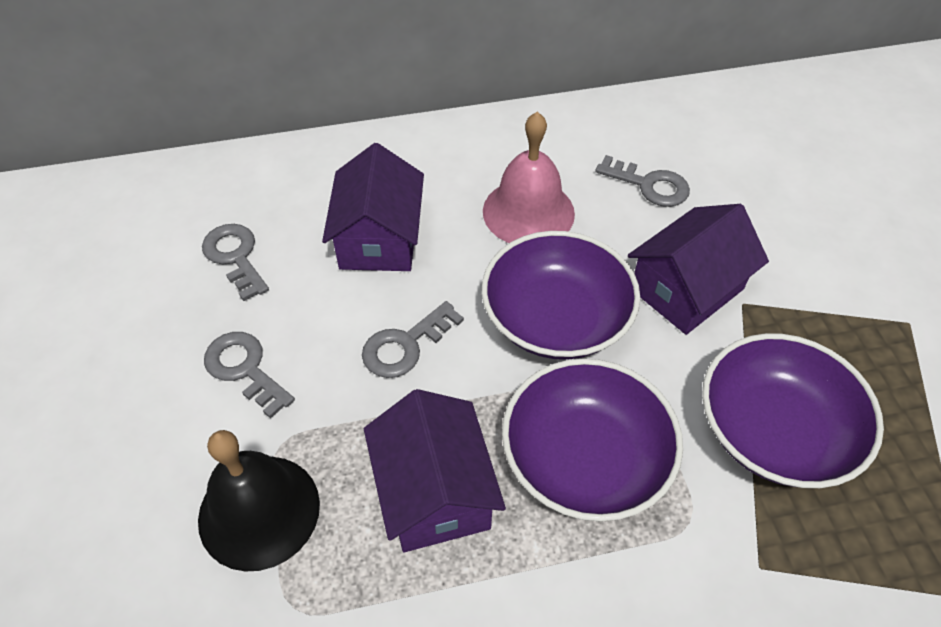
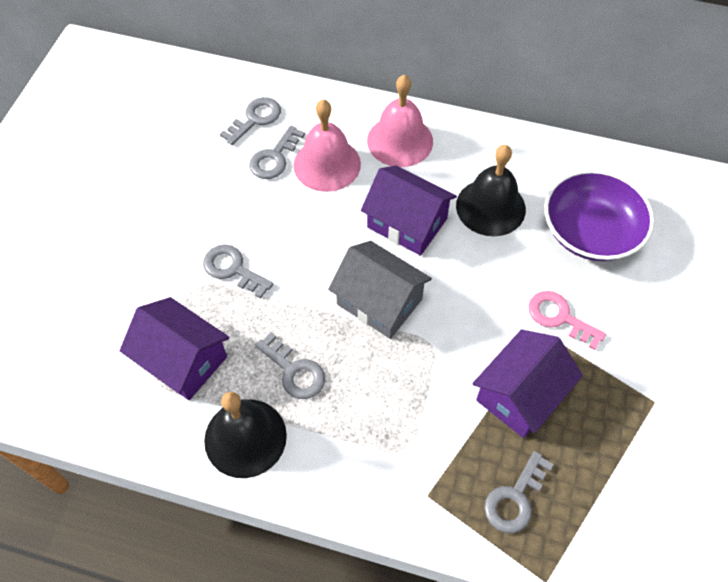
black bell: 1 -> 2
grey house: 0 -> 1
grey key: 4 -> 5
pink bell: 1 -> 2
pink key: 0 -> 1
purple bowl: 3 -> 1

